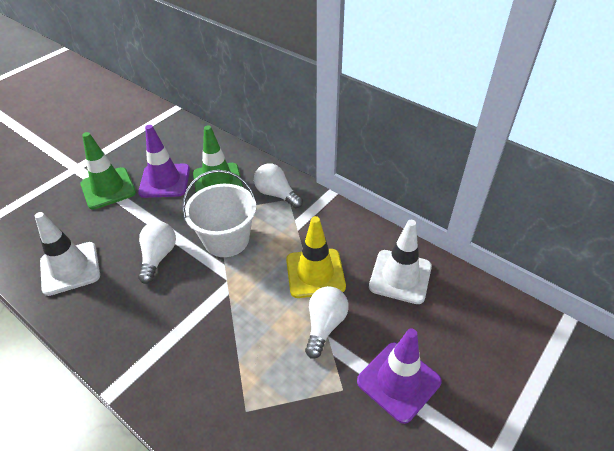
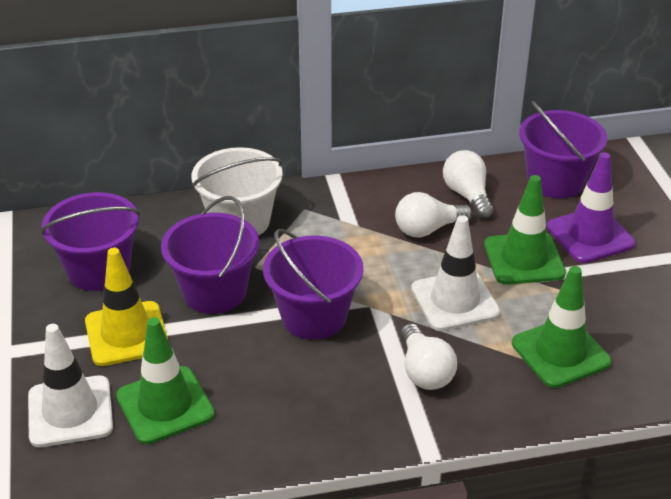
green traffic cone: 2 -> 3
purple bucket: 0 -> 4
purple traffic cone: 2 -> 1

